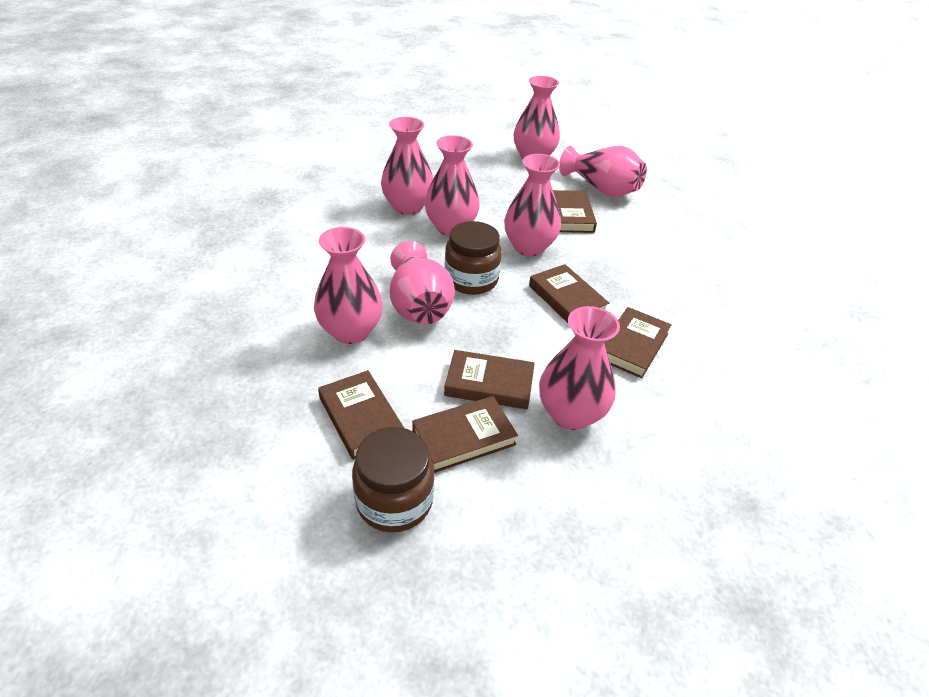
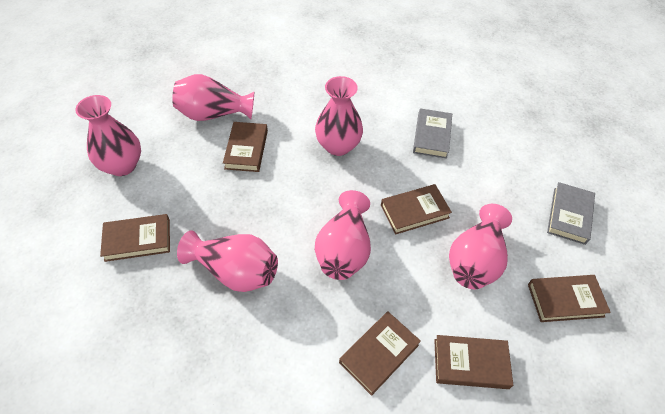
brown jar: 2 -> 0
grey book: 0 -> 2
pink vase: 8 -> 6

